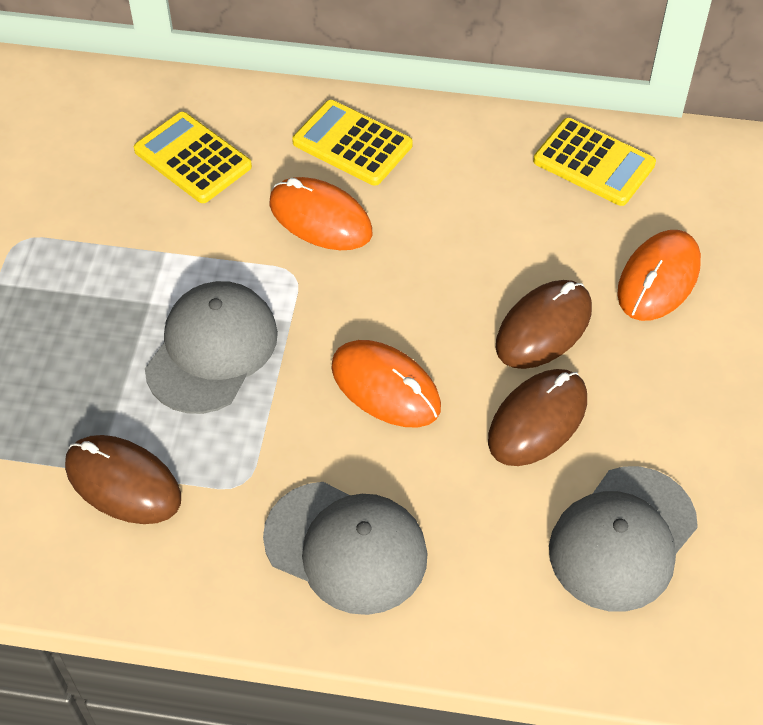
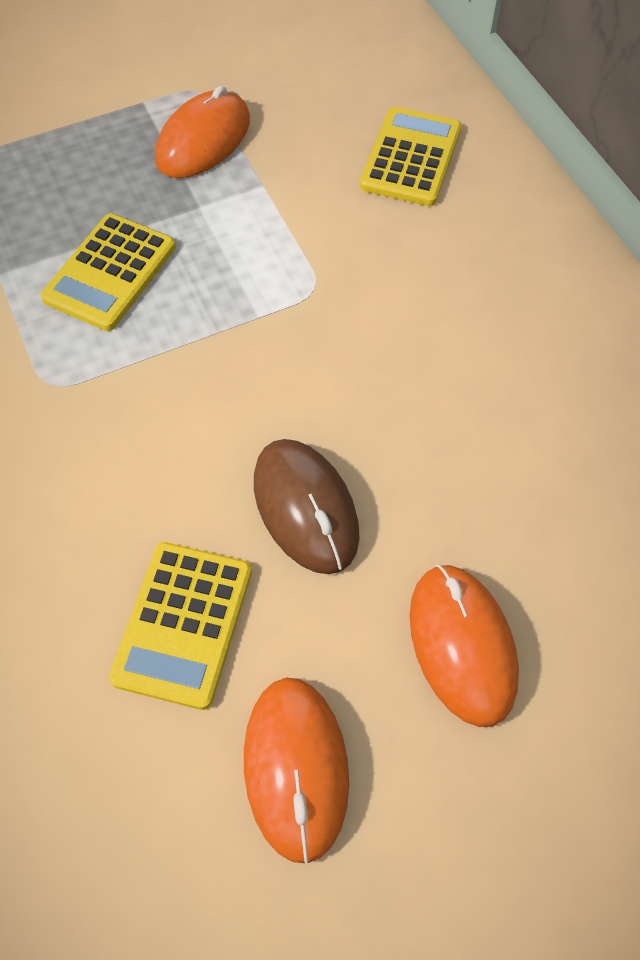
brown mouse: 3 -> 1
grey cap: 3 -> 0

